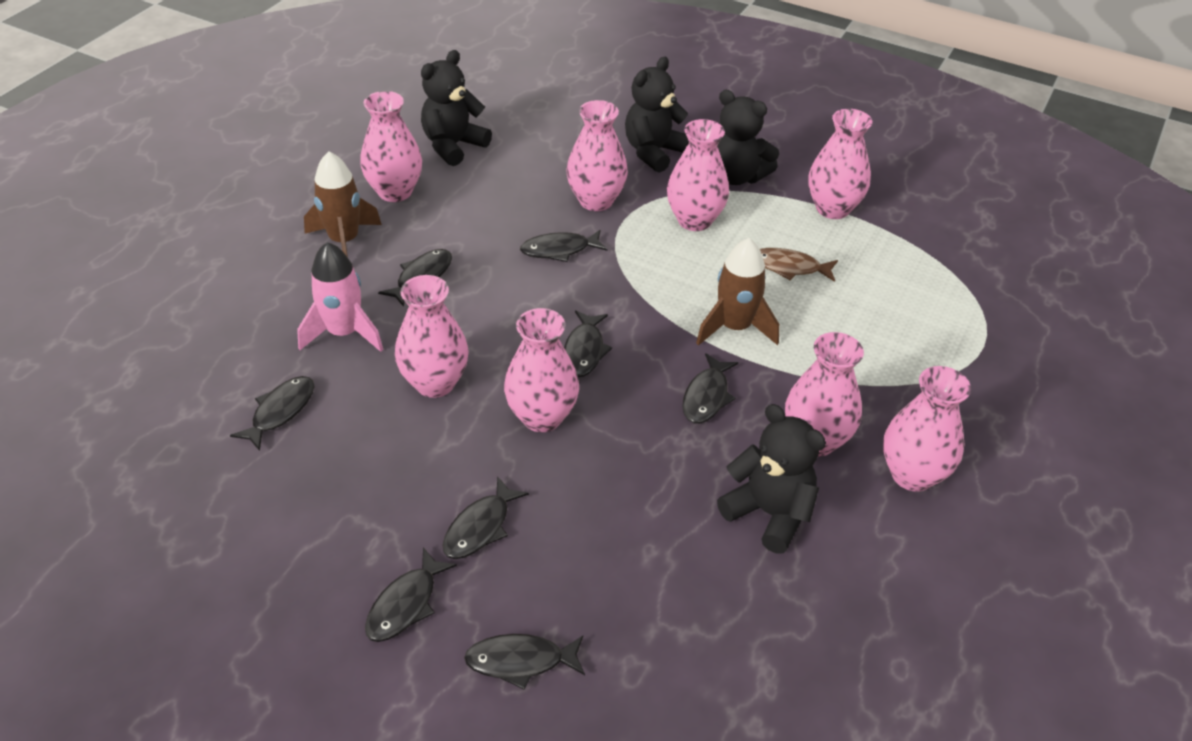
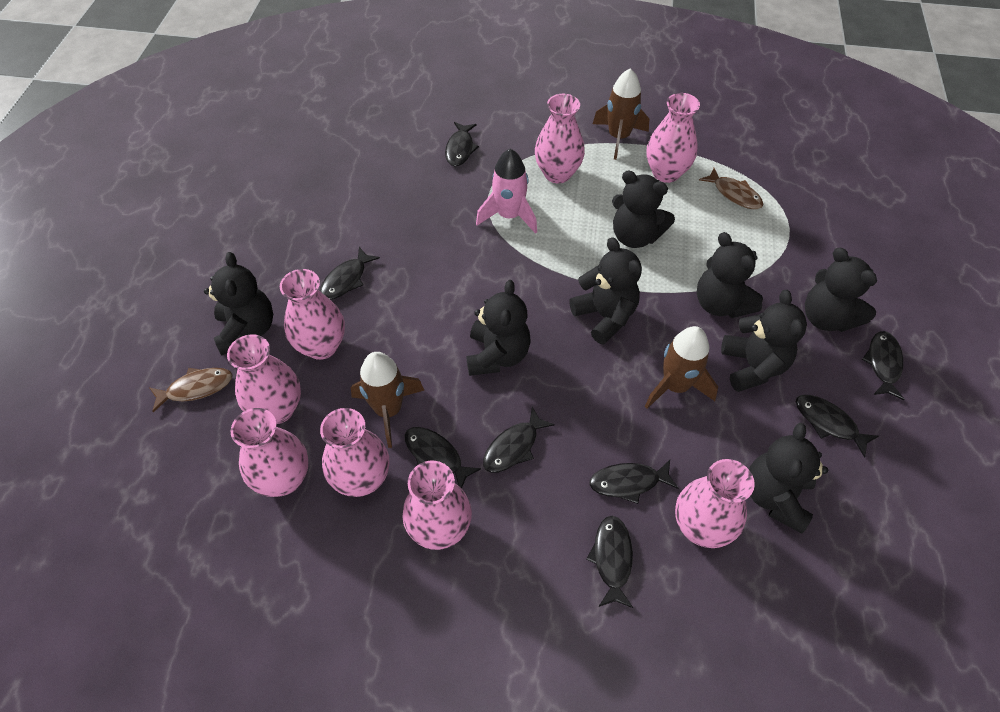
black teddy bear: 4 -> 8
brown fish: 1 -> 2
brown rocket: 2 -> 3

